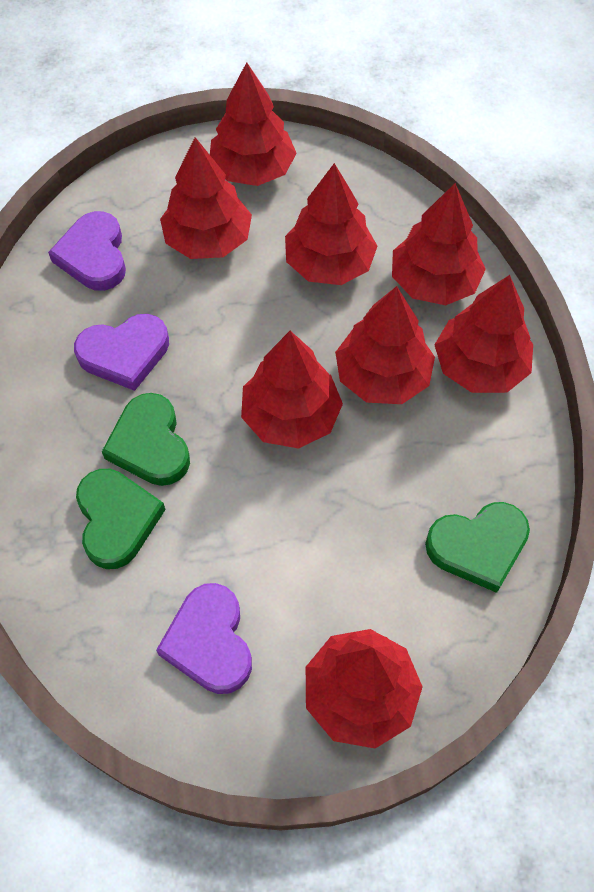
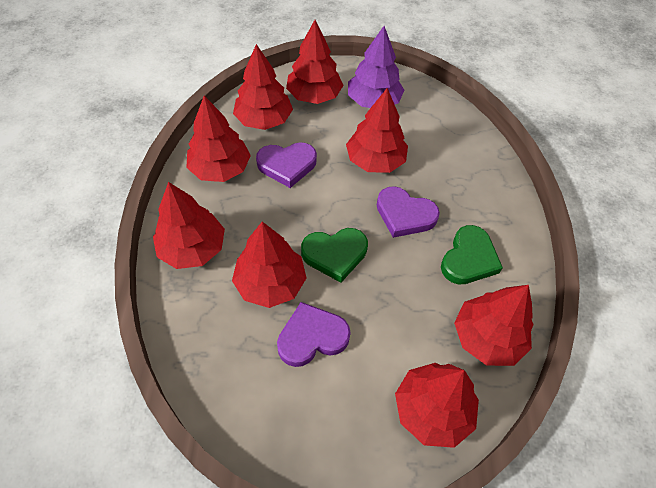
green heart: 3 -> 2
purple tree: 0 -> 1

